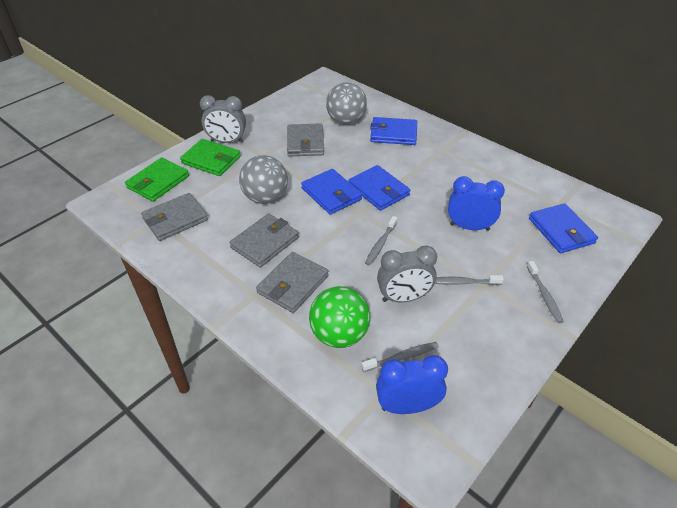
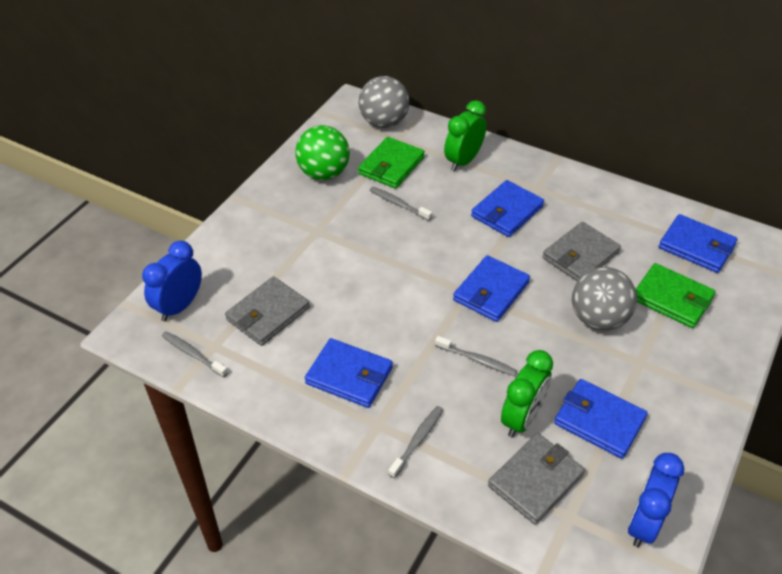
blue wallet: 4 -> 5
green clock: 0 -> 2
grey clock: 2 -> 0
grey wallet: 4 -> 3

